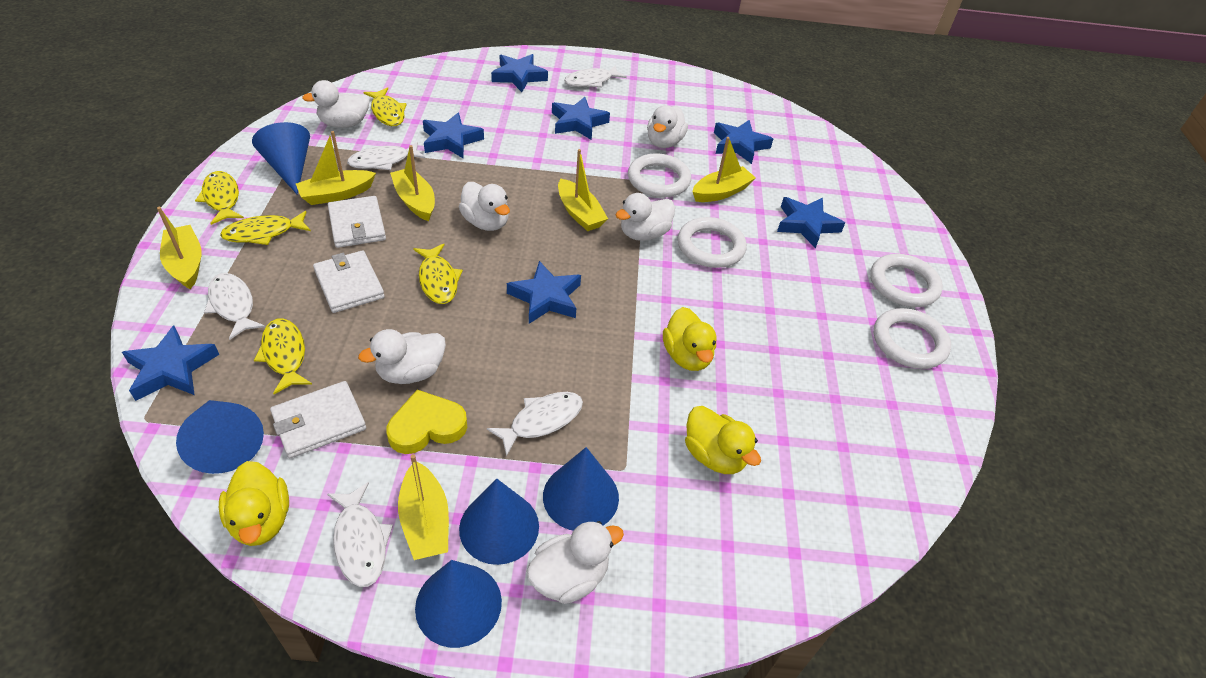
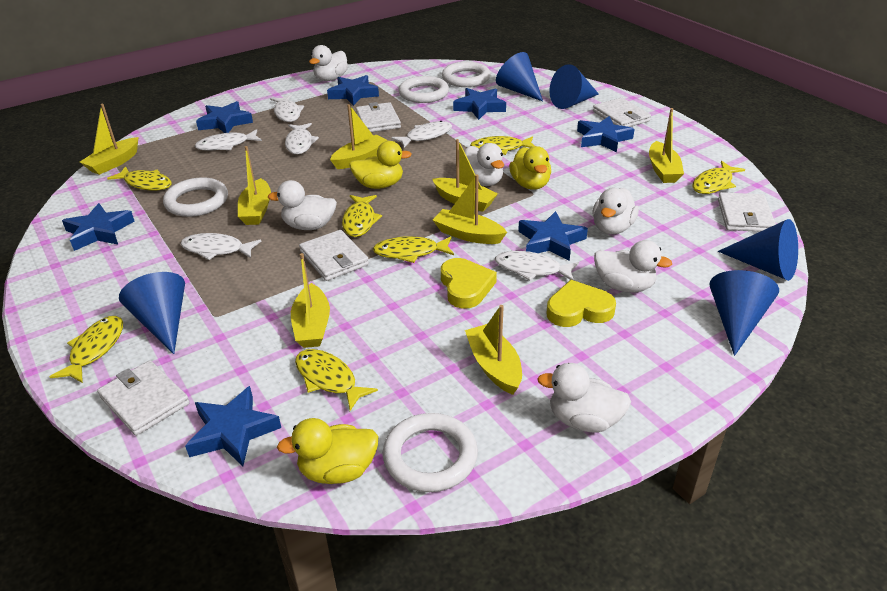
white fish: 5 -> 6
white wallet: 3 -> 5
yellow boat: 6 -> 8
yellow fish: 5 -> 7
yellow heart: 1 -> 2

